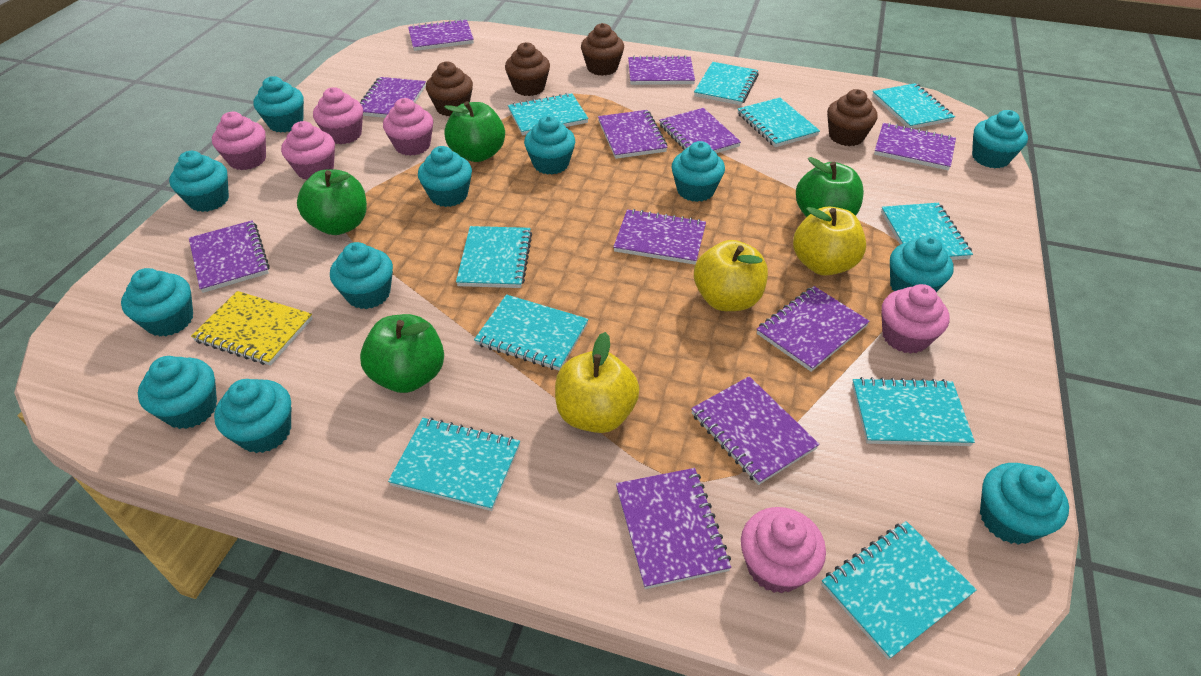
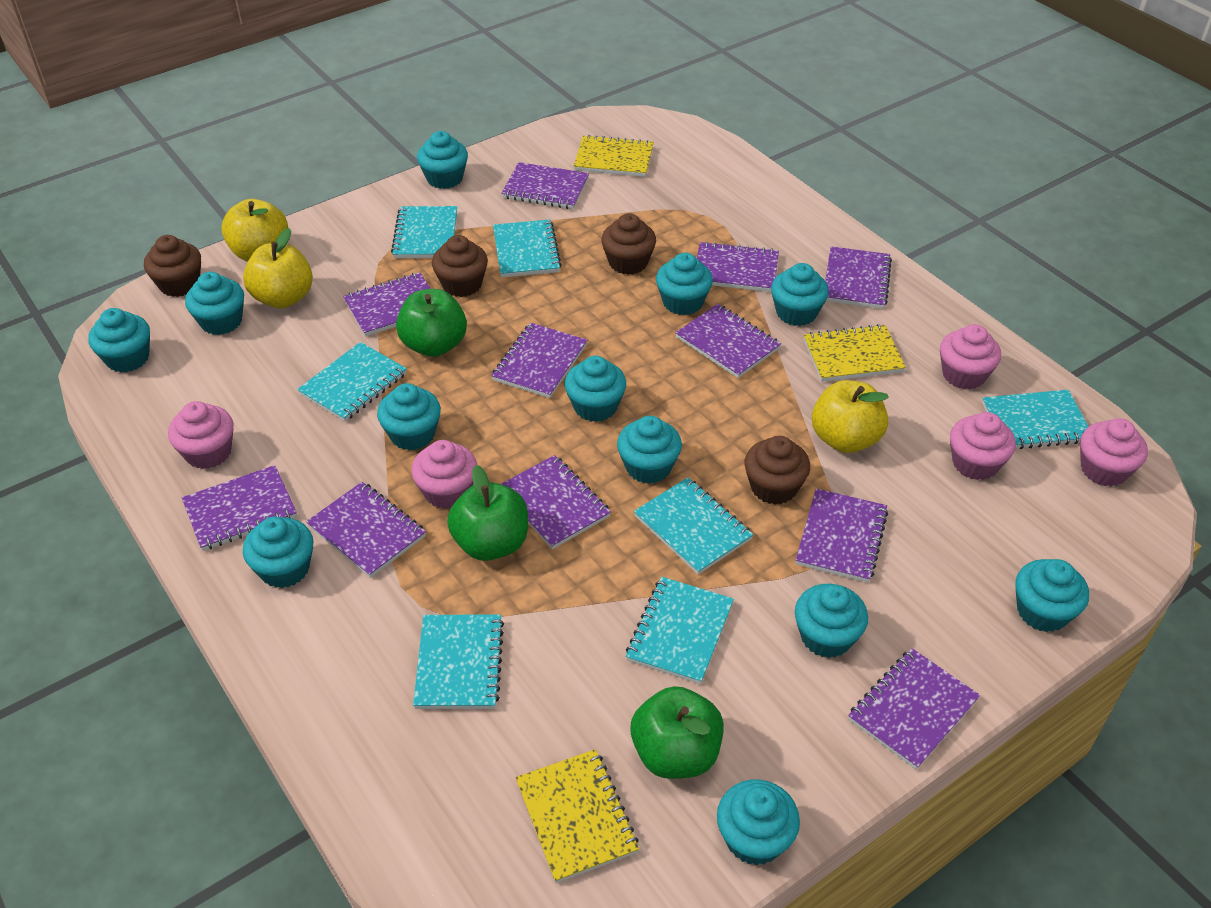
green apple: 4 -> 3
pink cupcake: 6 -> 5
turquoise notebook: 10 -> 7
yellow notebook: 1 -> 3

